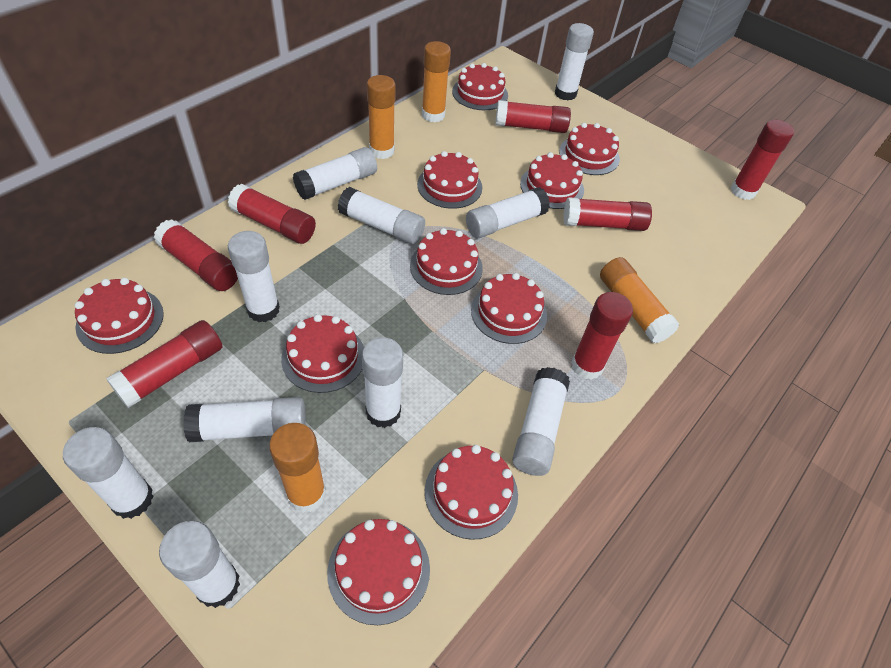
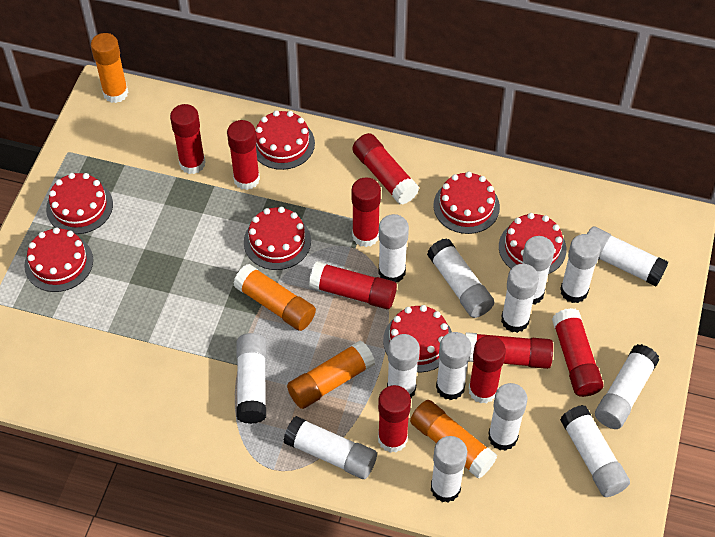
red cake: 10 -> 7
red glue stick: 7 -> 9
white glue stick: 10 -> 14

